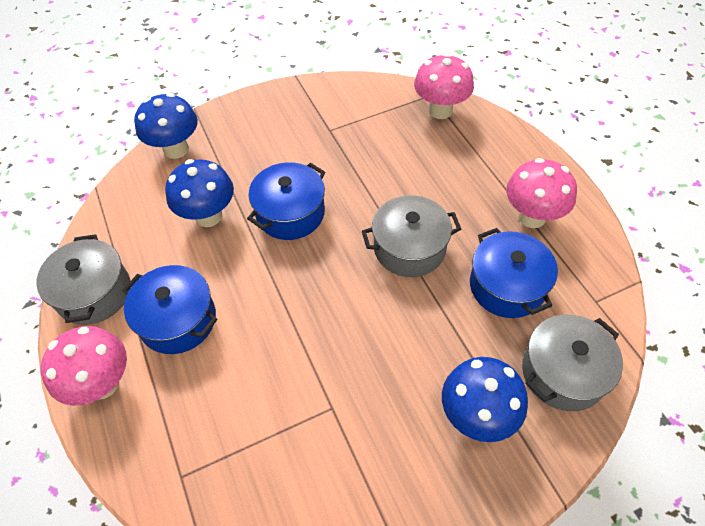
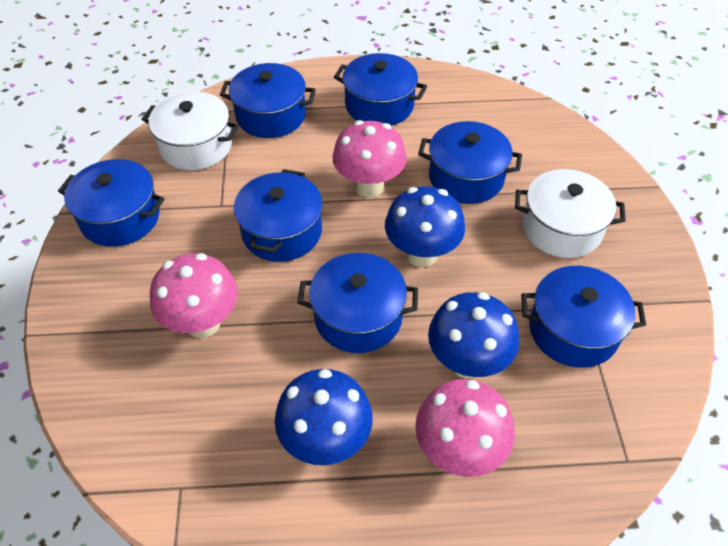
blue pot: 3 -> 7
grey pot: 3 -> 0
white pot: 0 -> 2

